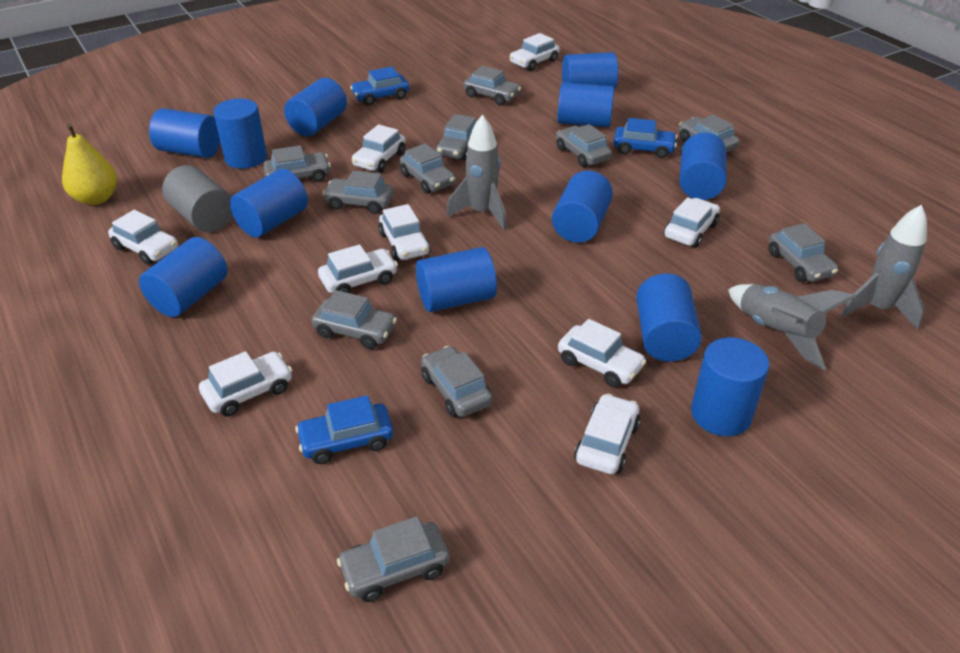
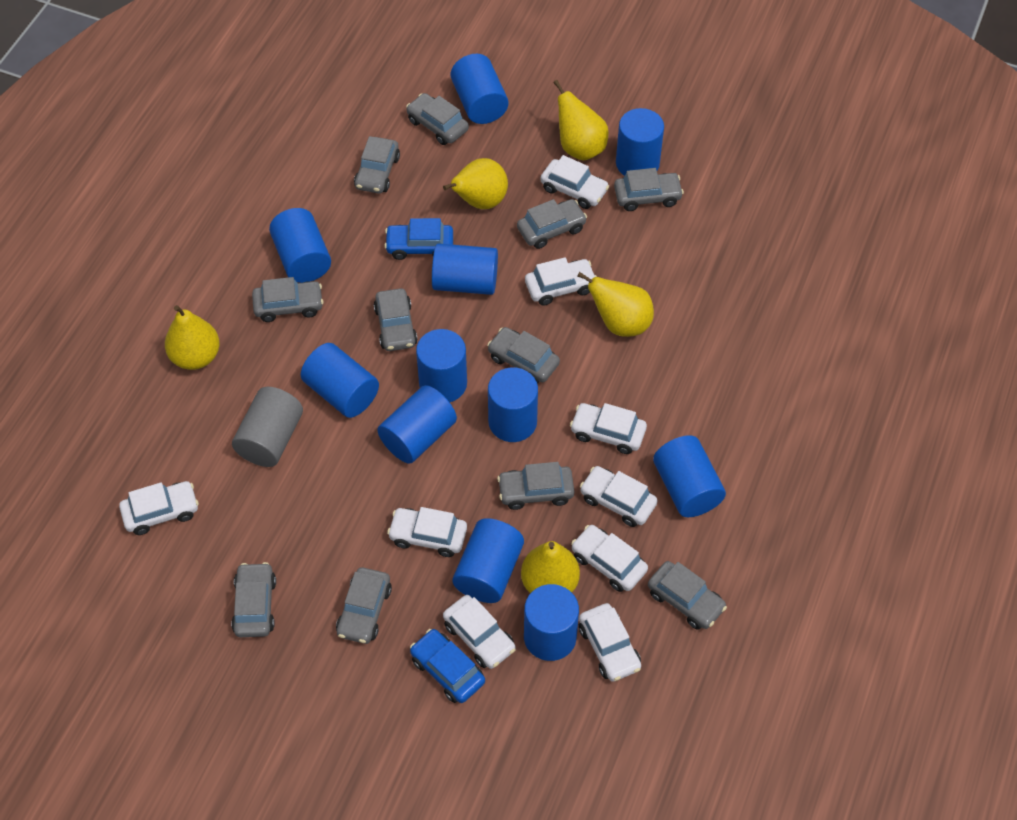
blue car: 3 -> 2
blue cylinder: 12 -> 11
grey rocket: 3 -> 0
yellow pear: 1 -> 5

